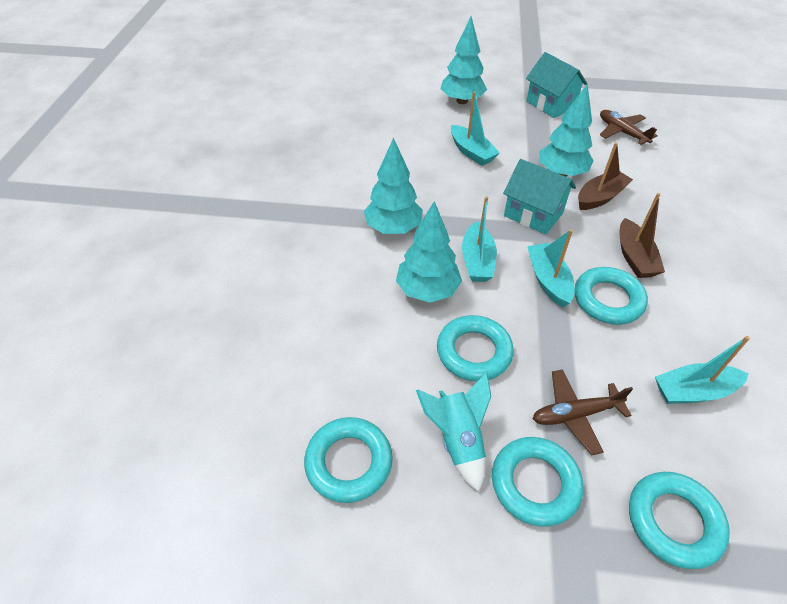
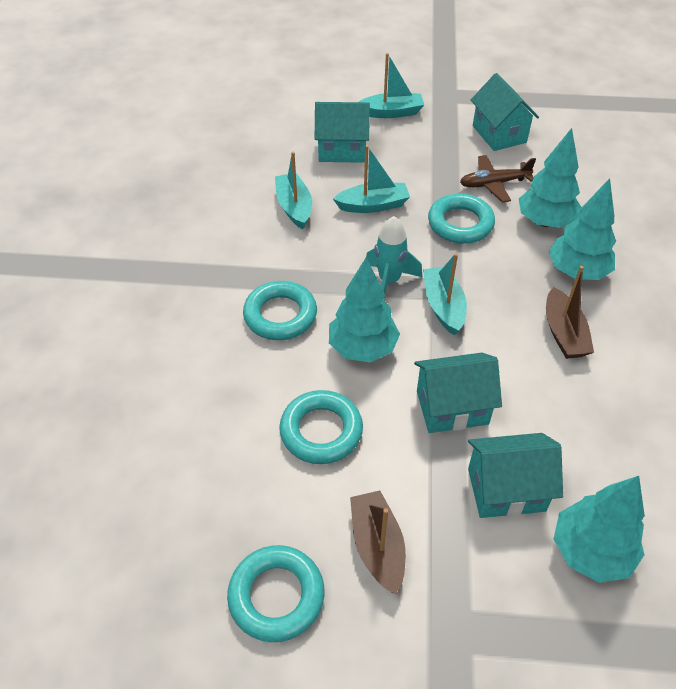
brown plane: 2 -> 1
turquoise house: 2 -> 4
turquoise ring: 5 -> 4

